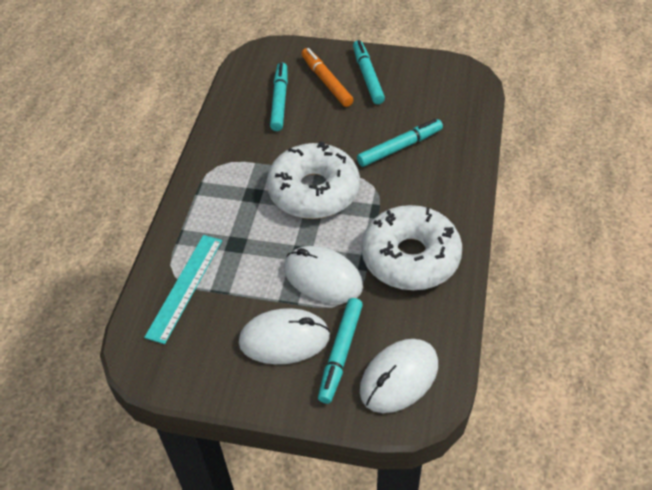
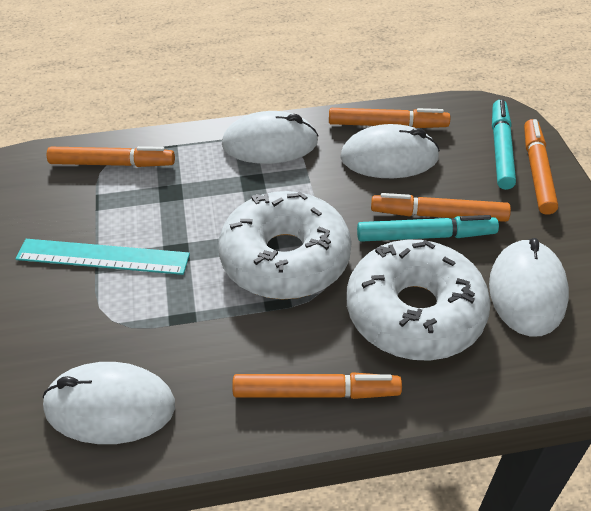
orange marker: 1 -> 5
turquoise marker: 4 -> 2
white mouse: 3 -> 4

